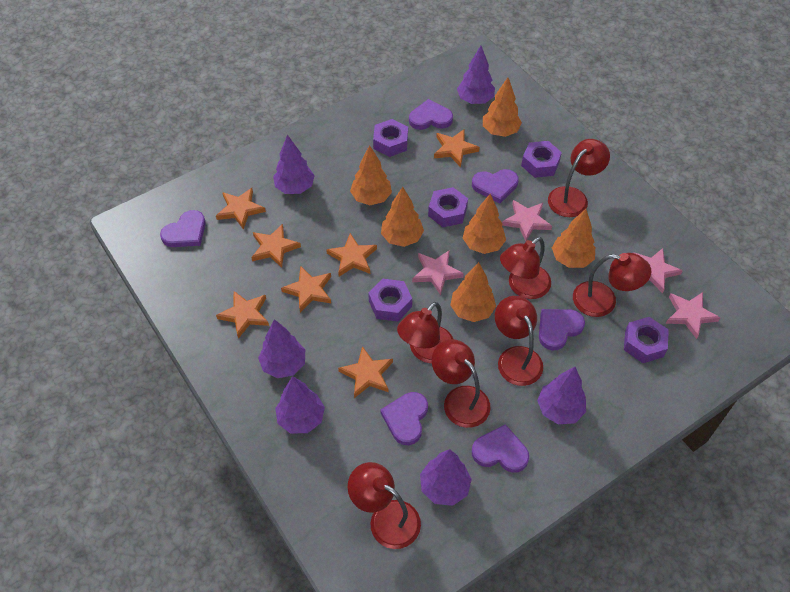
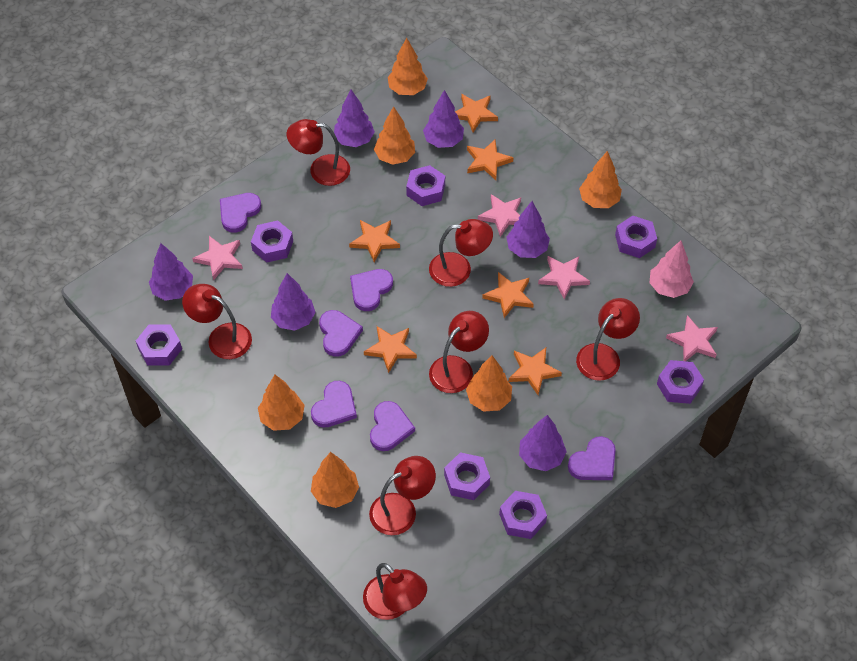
orange star: 7 -> 6
pink tree: 0 -> 1
purple nut: 5 -> 7

